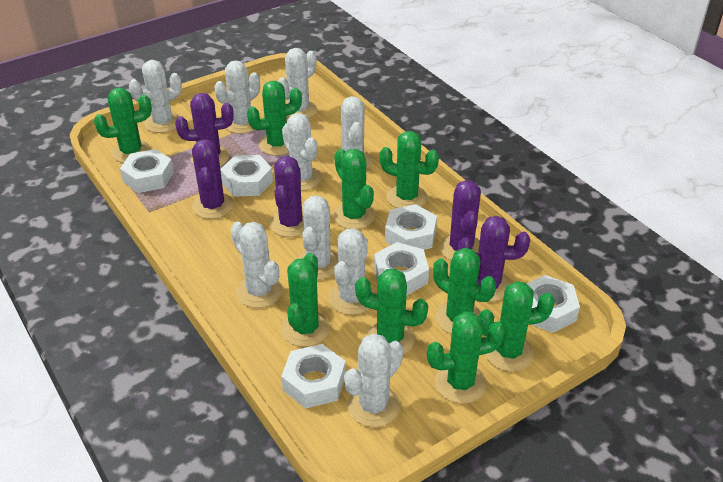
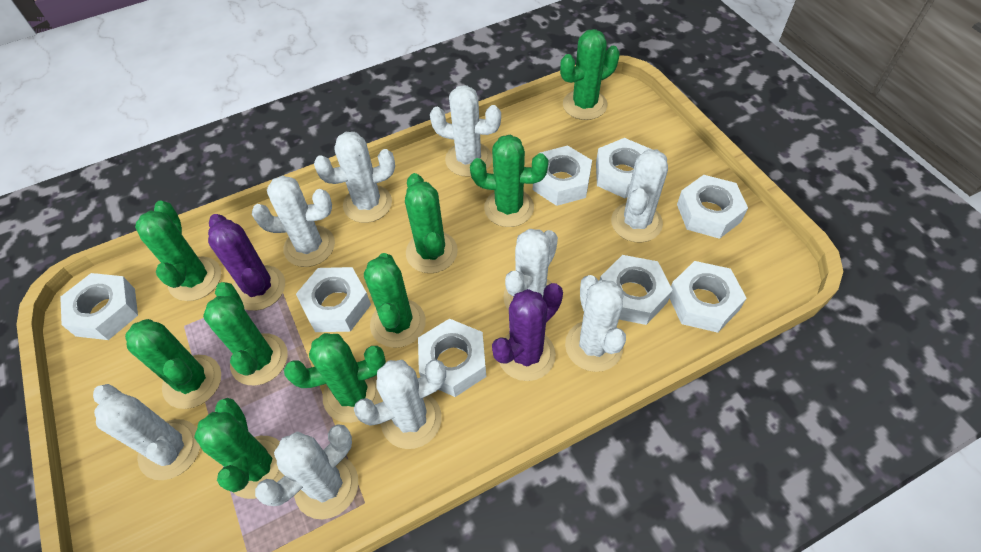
purple cactus: 5 -> 2
white nut: 6 -> 8

